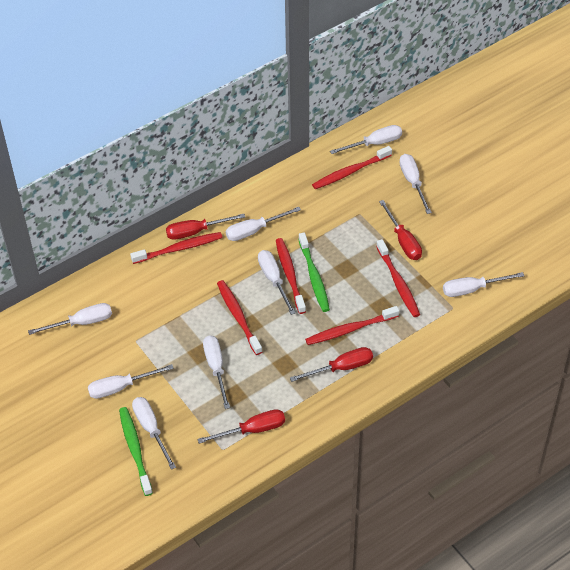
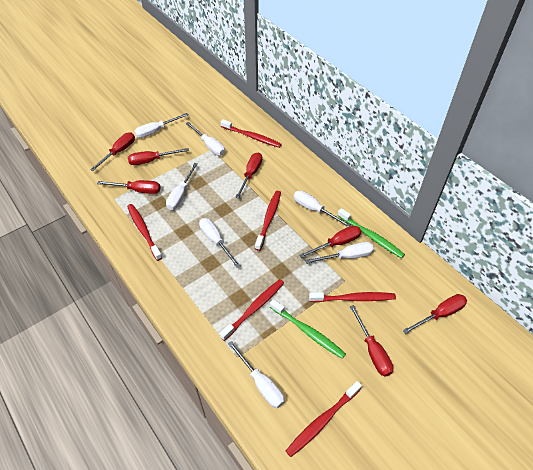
red screwdriver: 4 -> 7
white screwdriver: 9 -> 7

